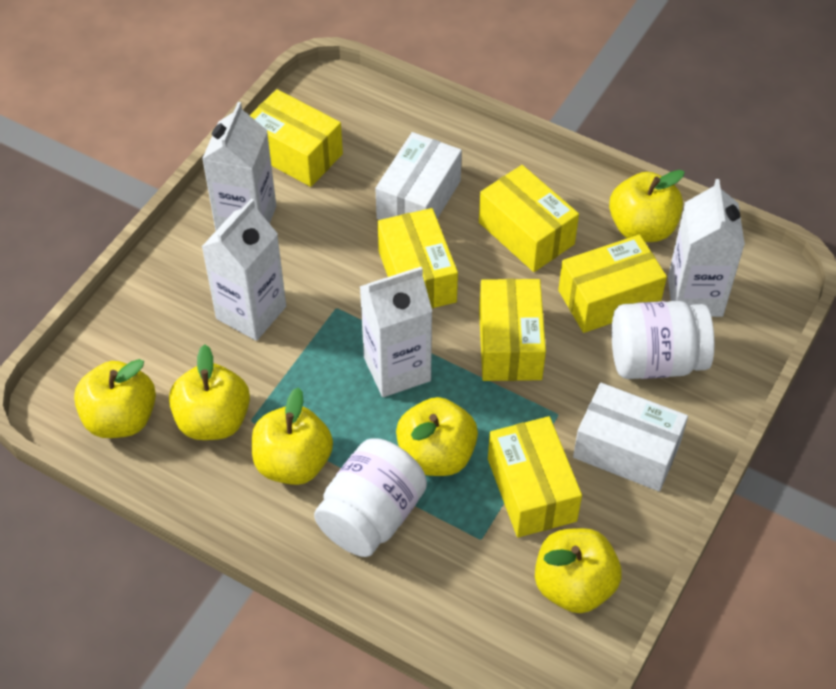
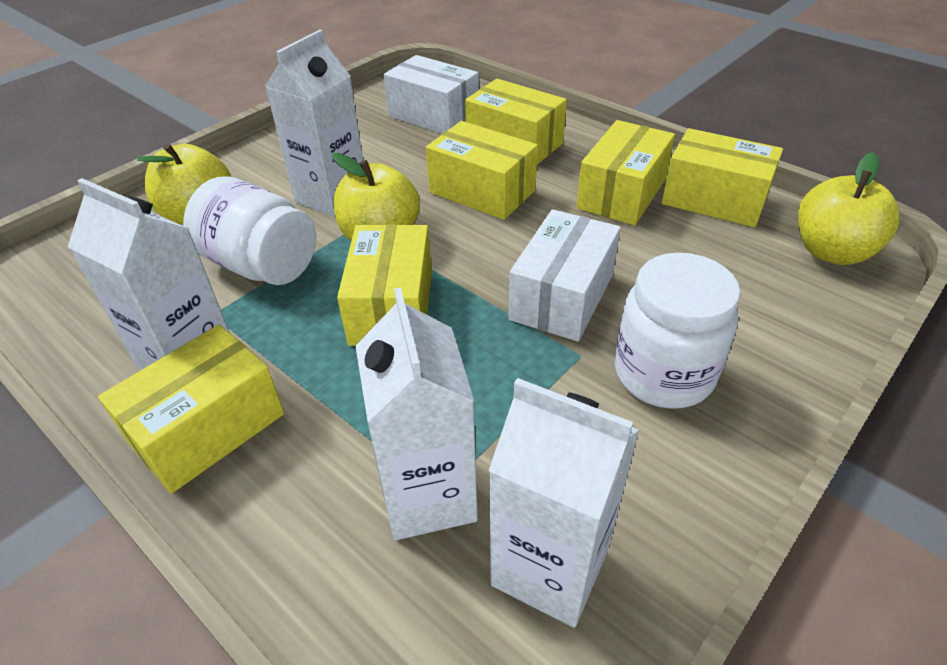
yellow apple: 6 -> 3

